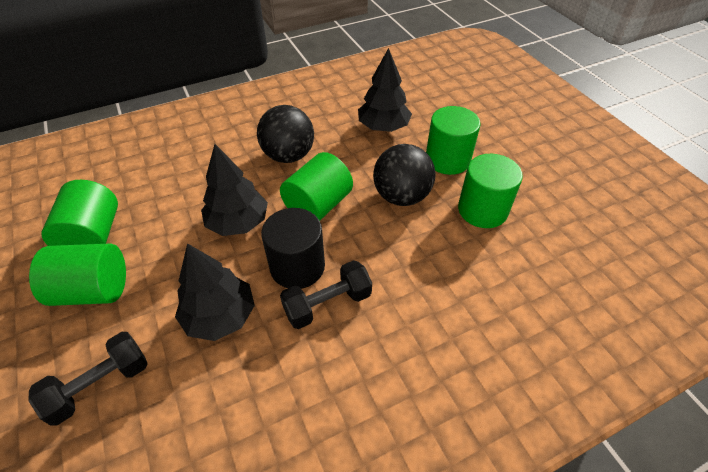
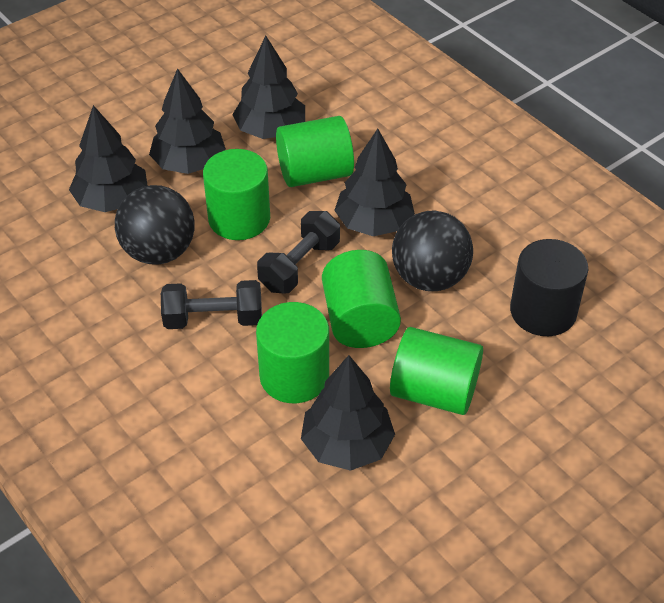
black tree: 3 -> 5

